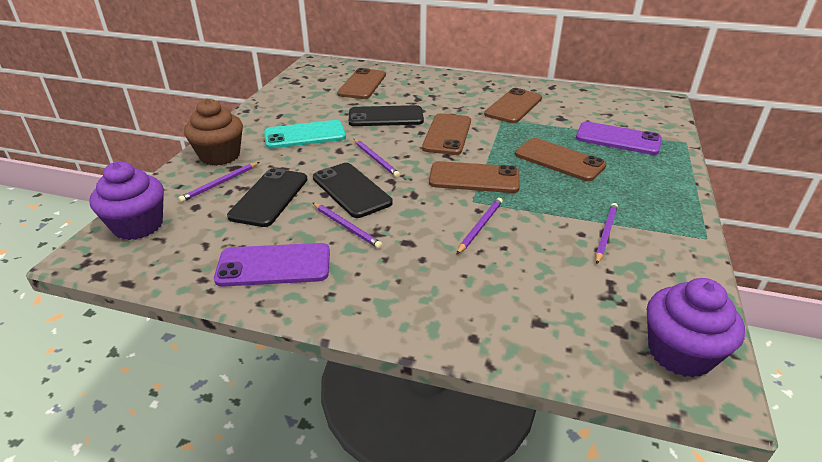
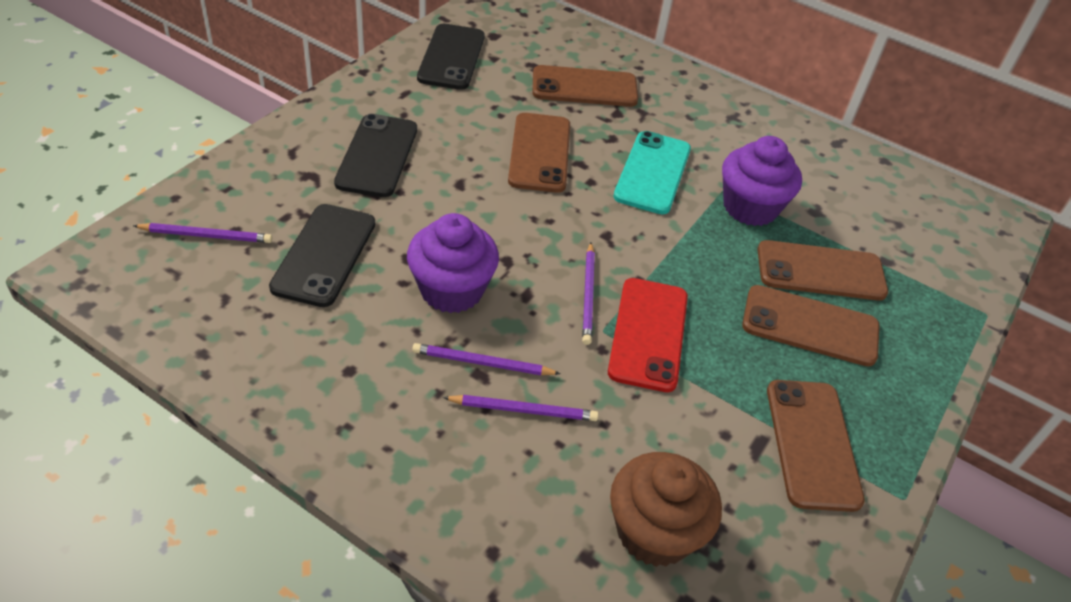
purple pencil: 5 -> 4
purple phone: 2 -> 0
red phone: 0 -> 1

